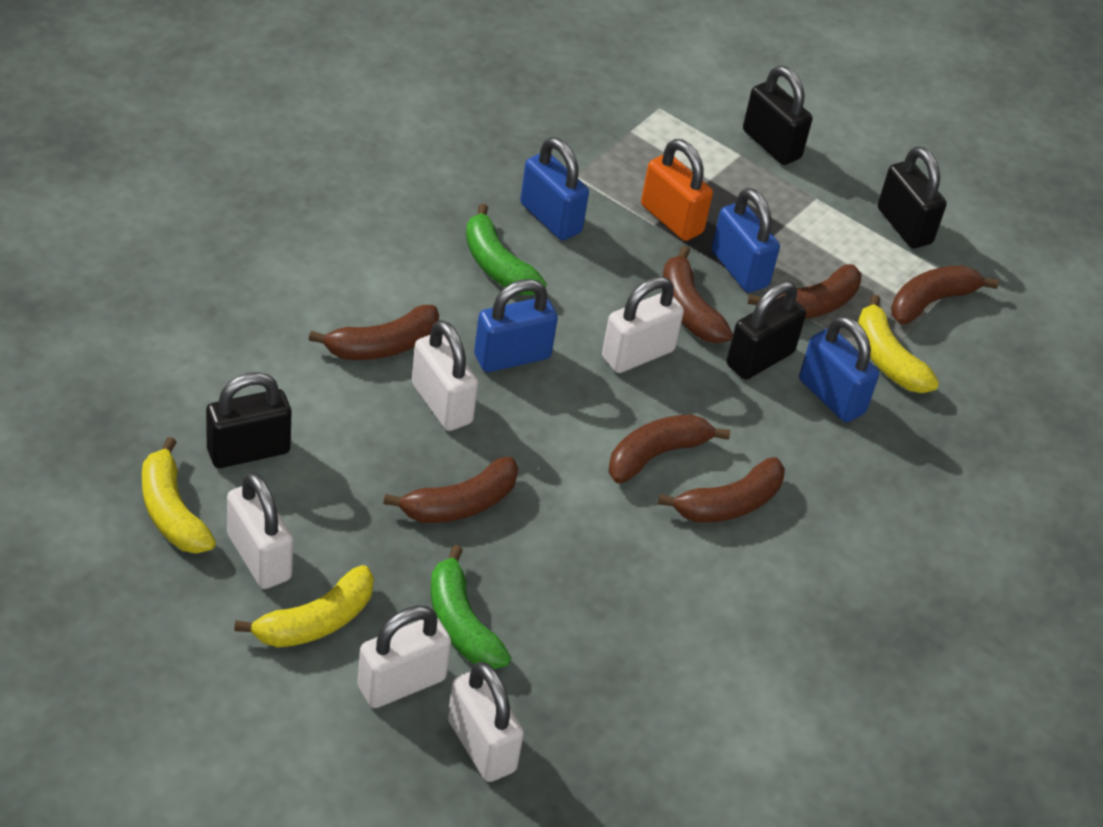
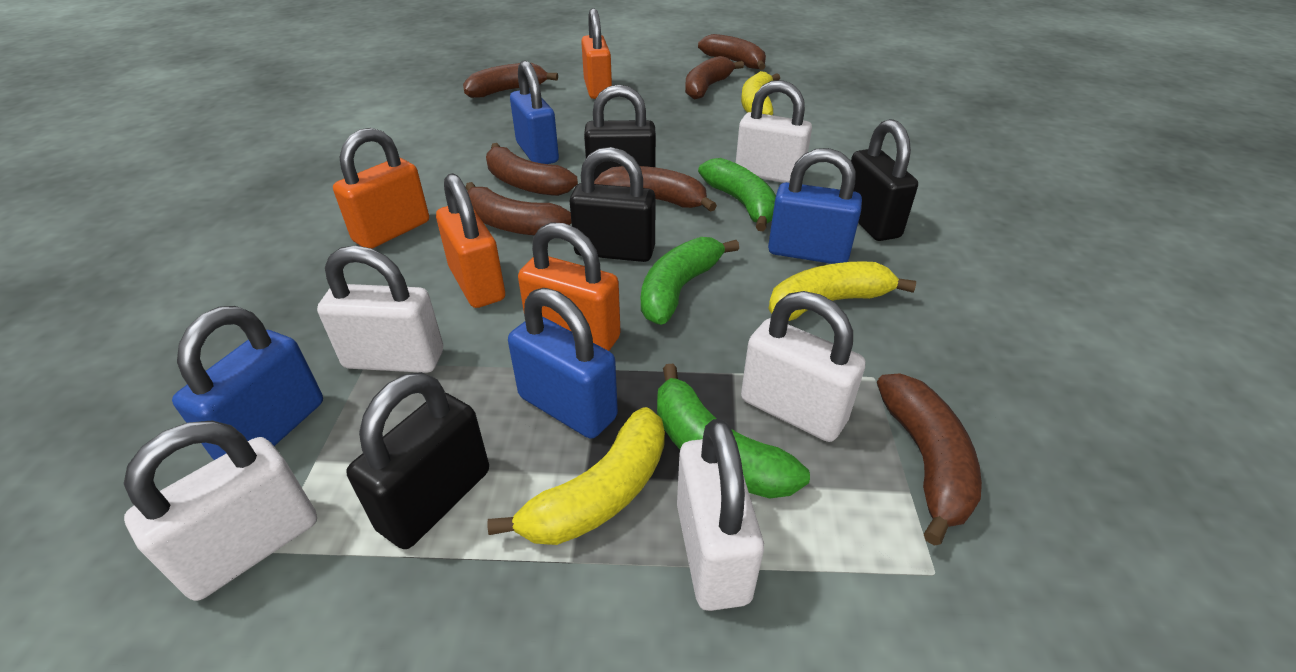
green banana: 2 -> 3
orange padlock: 1 -> 4

